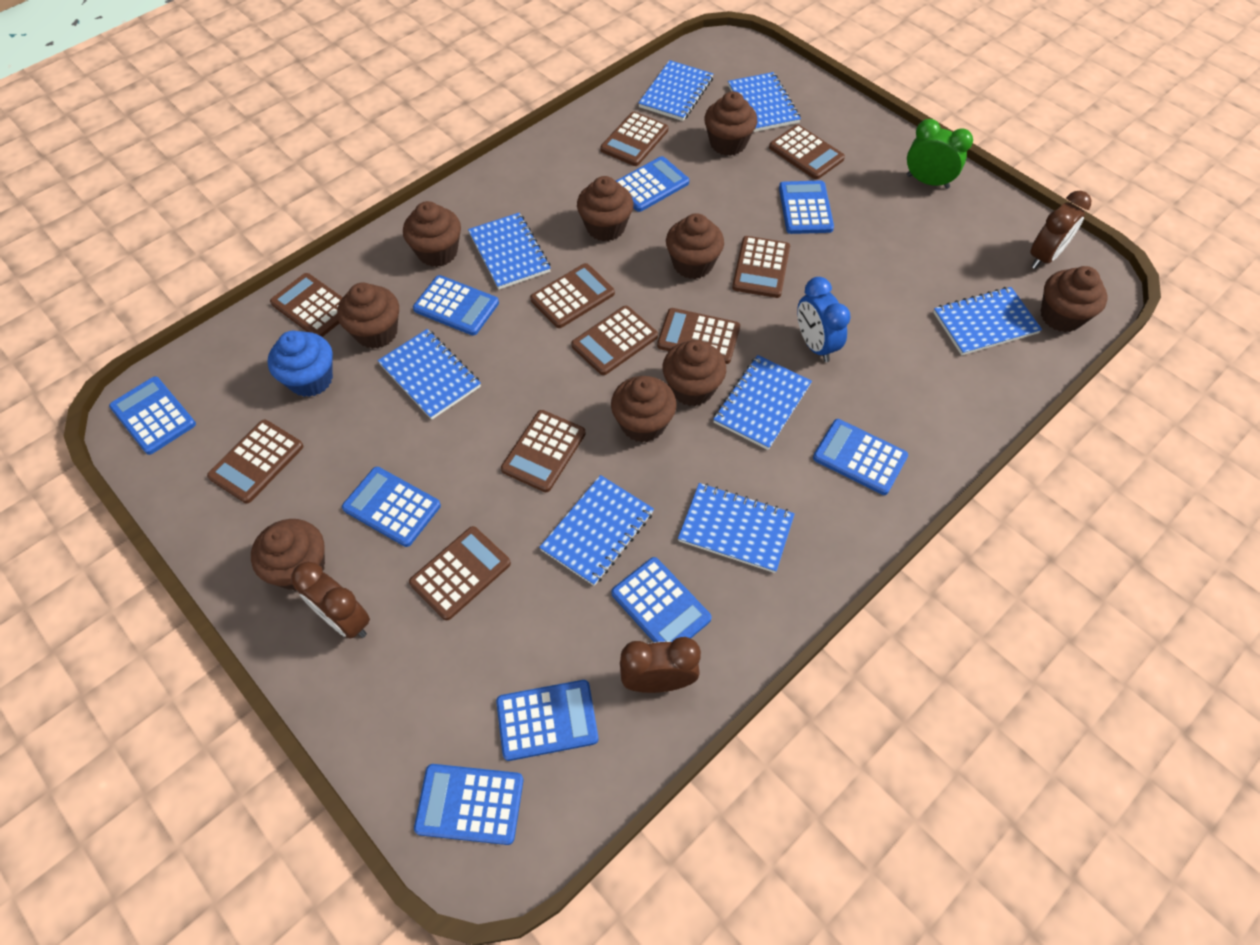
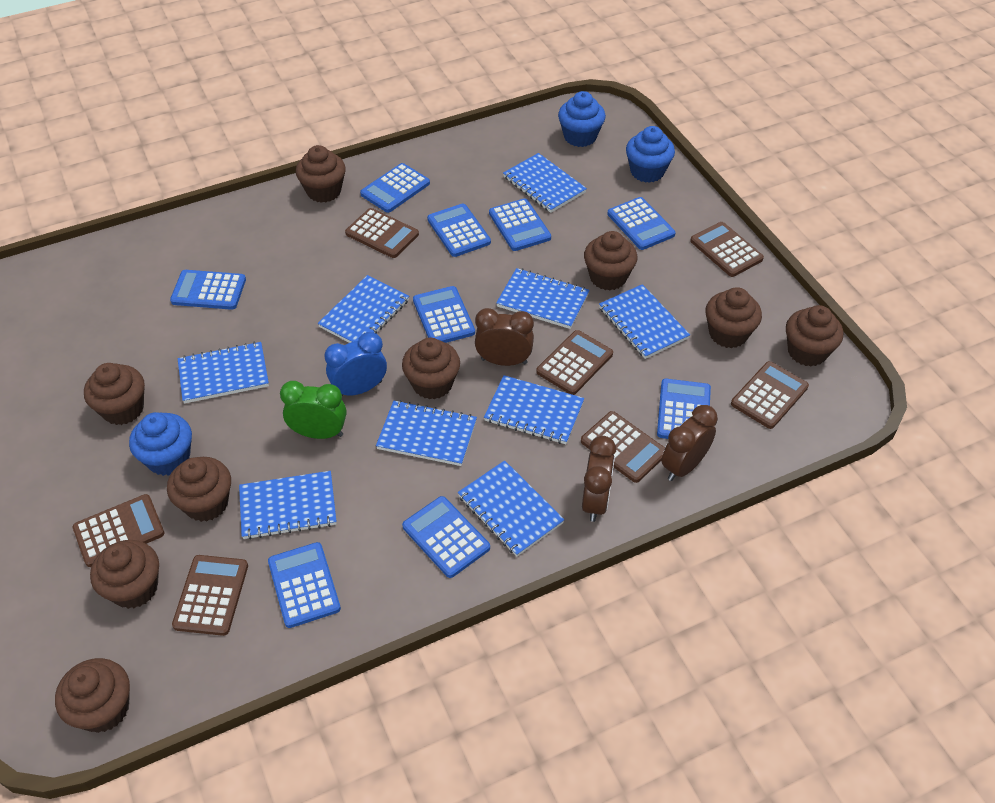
blue cupcake: 1 -> 3
blue notebook: 8 -> 9
brown calculator: 10 -> 7

